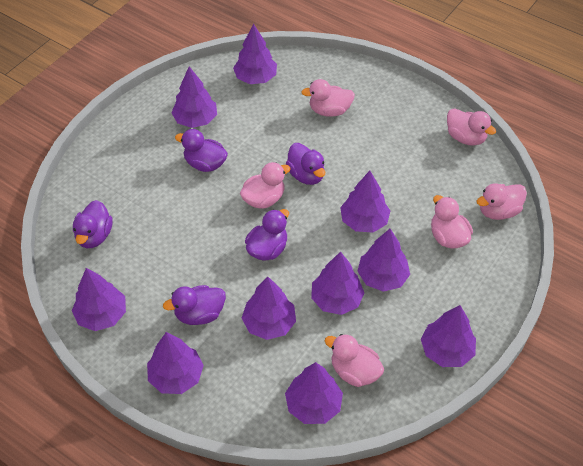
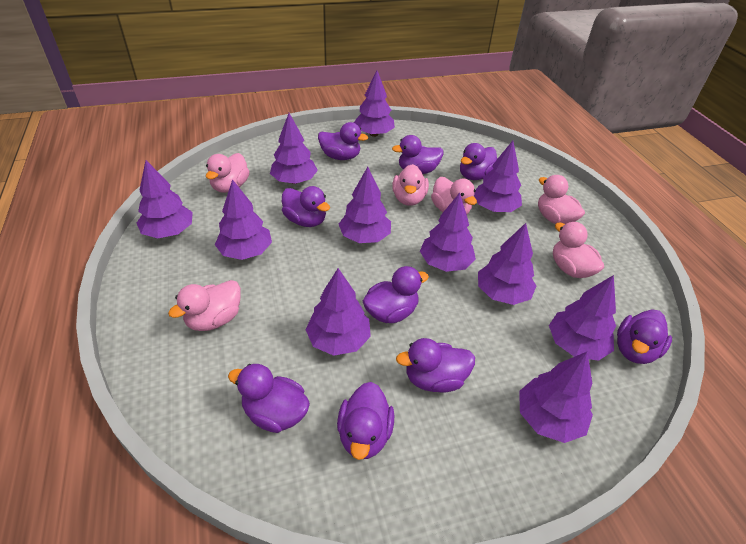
purple duck: 5 -> 9
purple tree: 10 -> 11

